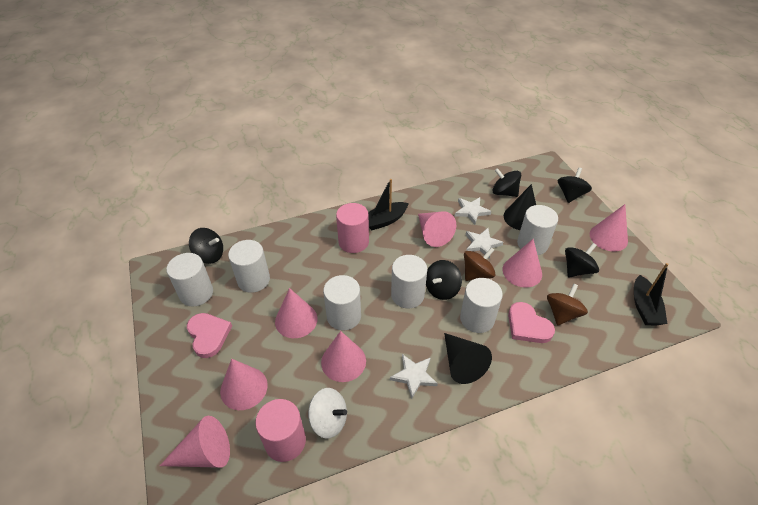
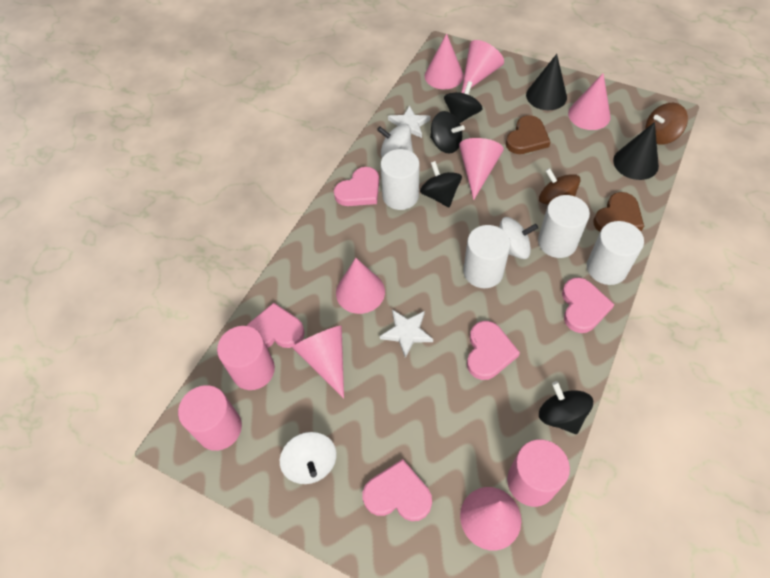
black boat: 2 -> 0
black spinning top: 5 -> 4
brown heart: 0 -> 2
pink cylinder: 2 -> 3
pink heart: 2 -> 5
white cylinder: 6 -> 4
white spinning top: 1 -> 3
white star: 3 -> 2

